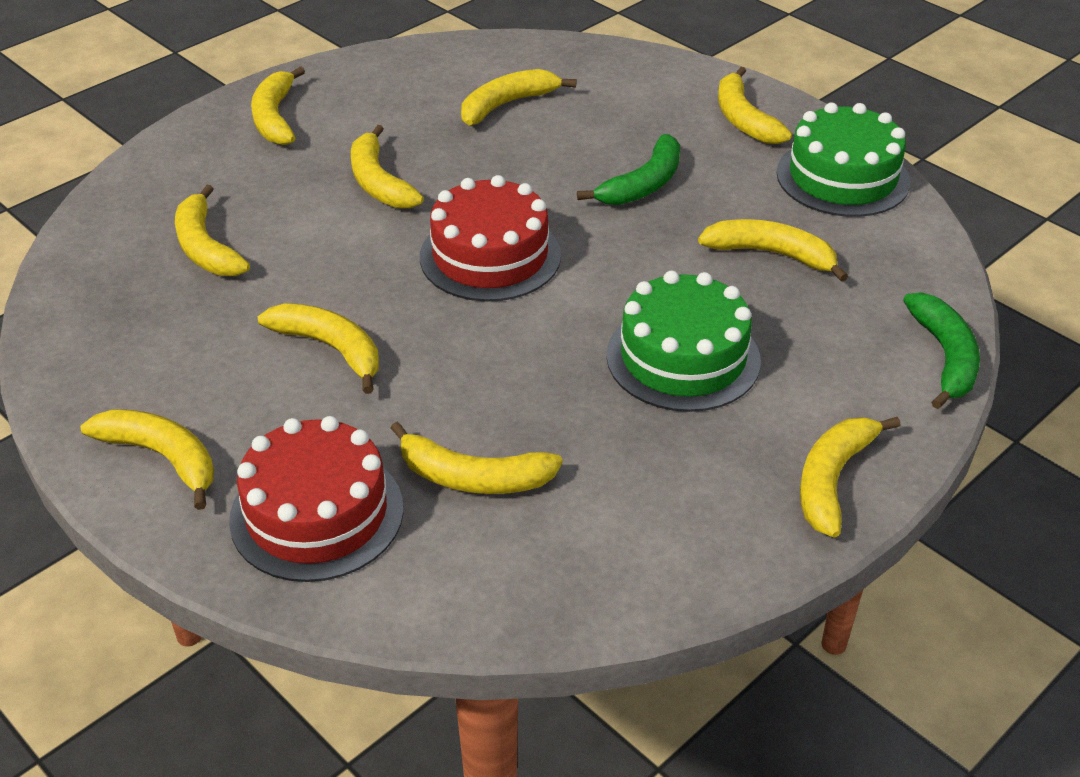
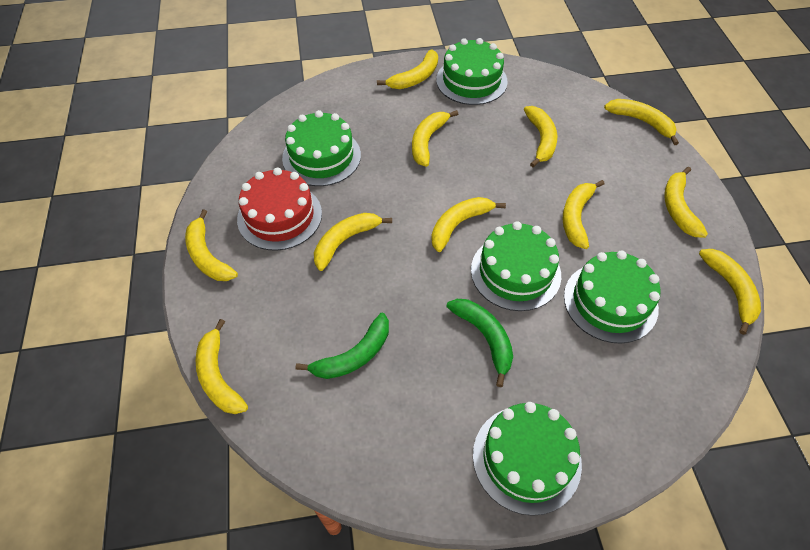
green cake: 2 -> 5
red cake: 2 -> 1
yellow banana: 10 -> 11

